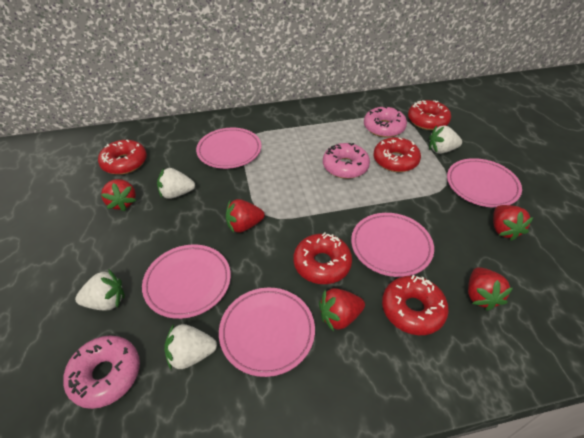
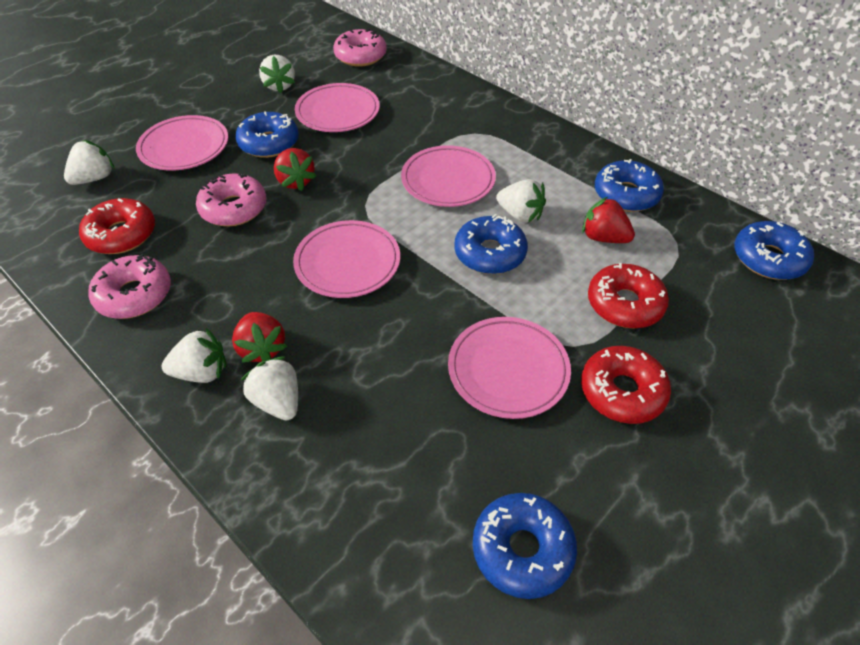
blue donut: 0 -> 5
red donut: 5 -> 3
red strawberry: 5 -> 3
white strawberry: 4 -> 5

